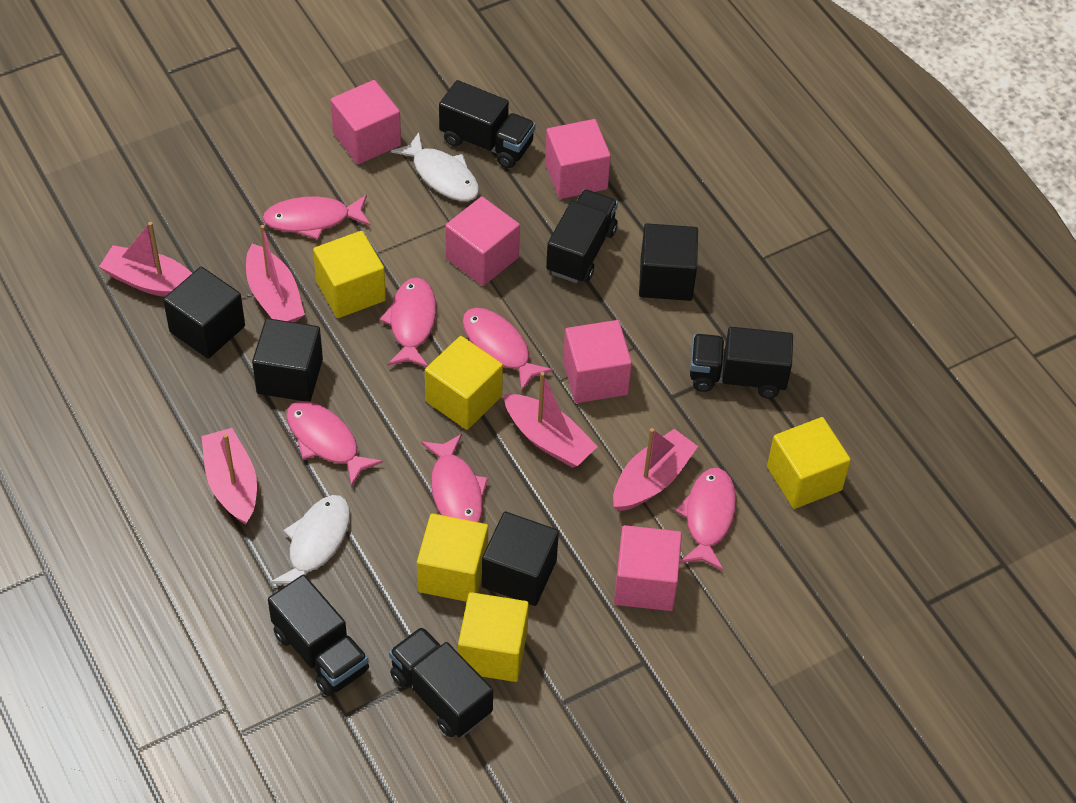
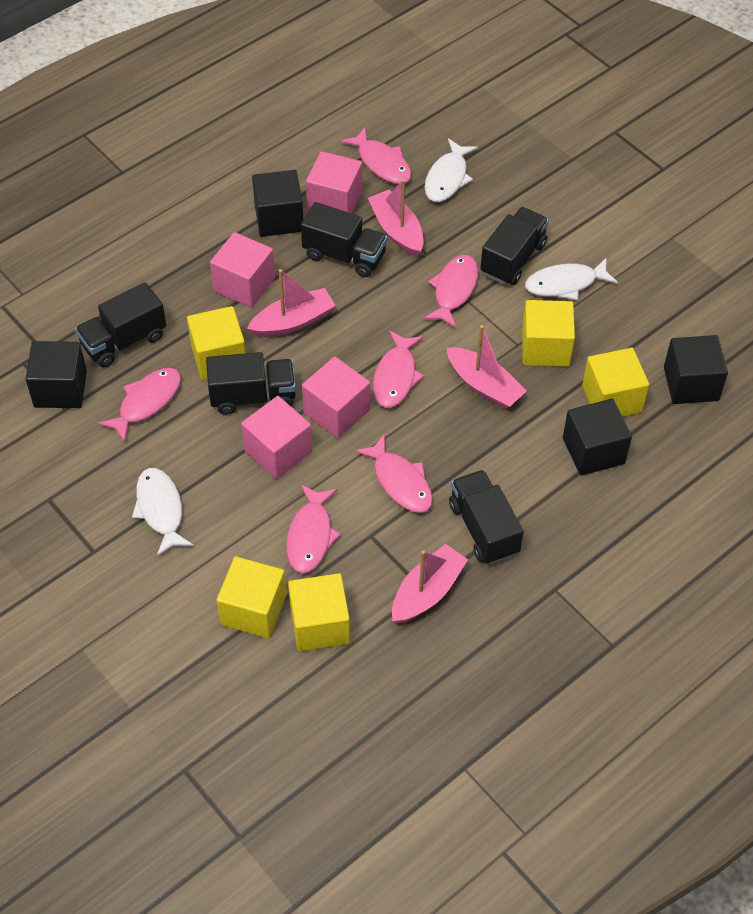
pink boat: 5 -> 4
pink cube: 5 -> 4
white fish: 2 -> 3

